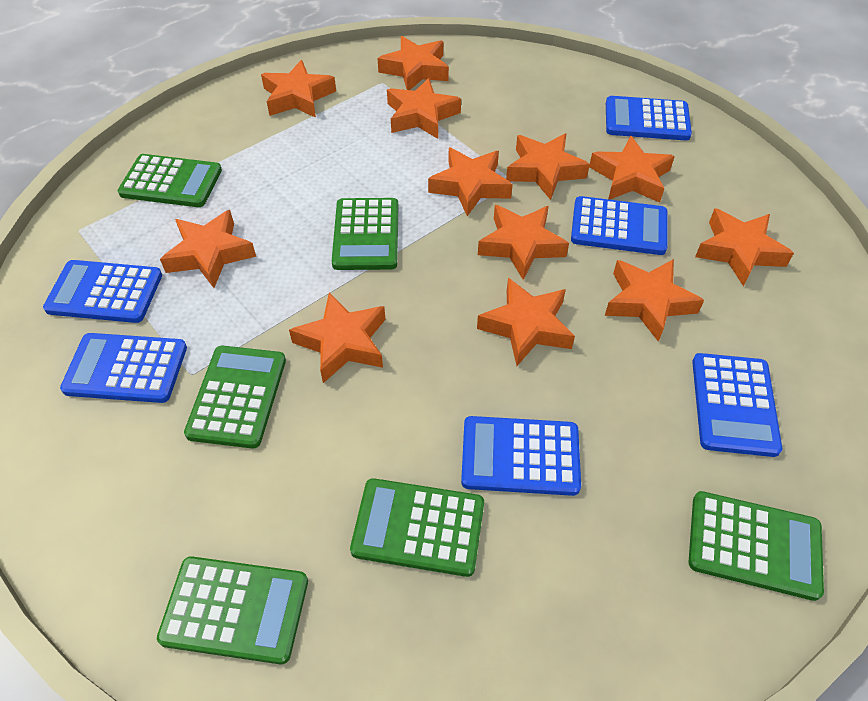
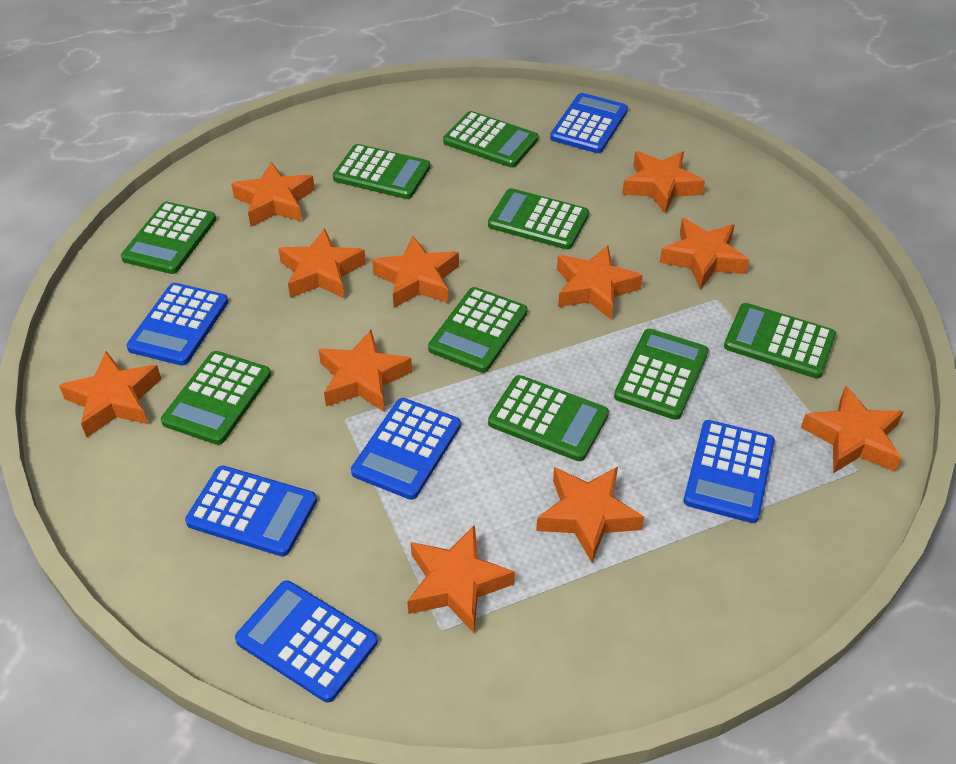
green calculator: 6 -> 9
orange star: 12 -> 11

